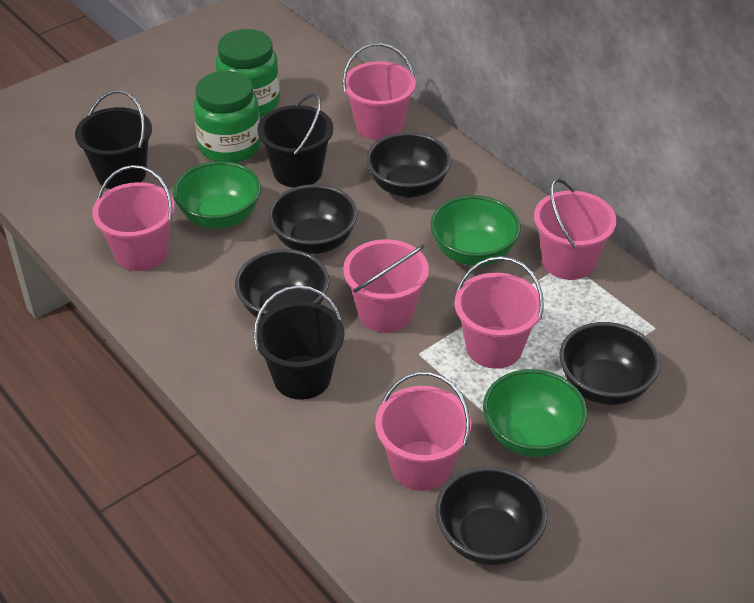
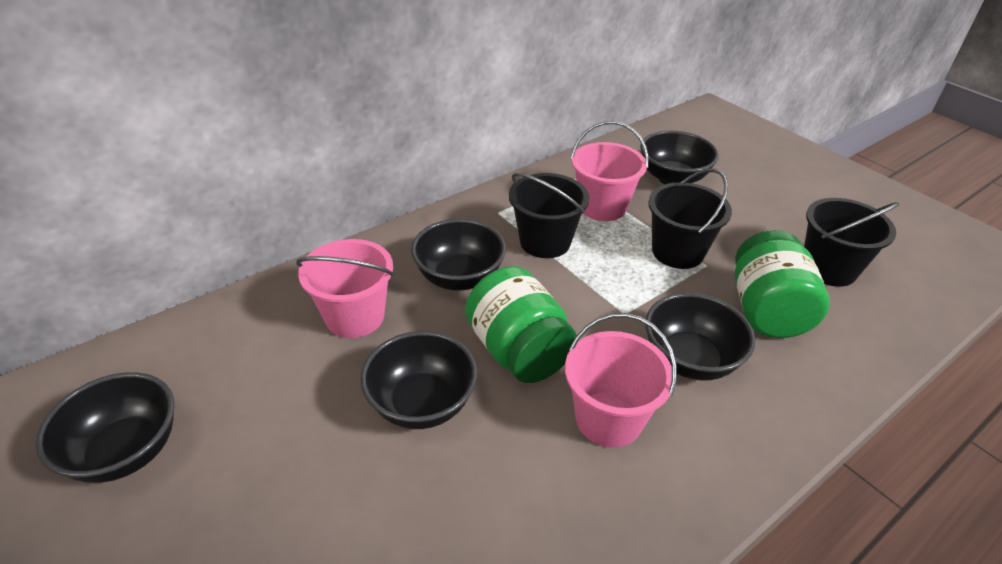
green bowl: 3 -> 0
pink bucket: 6 -> 3

